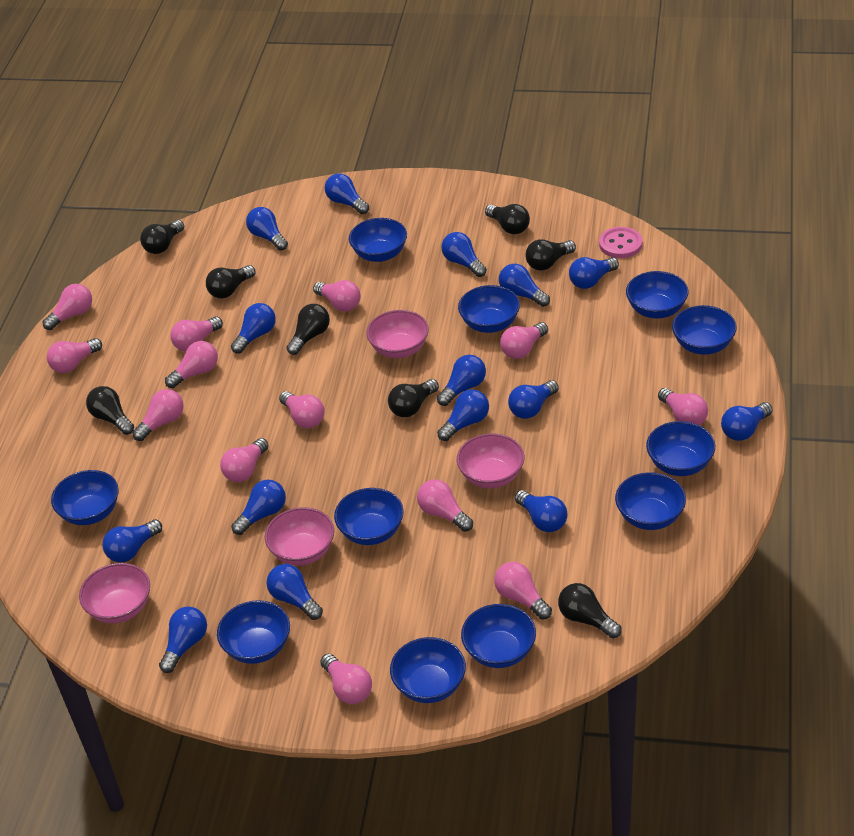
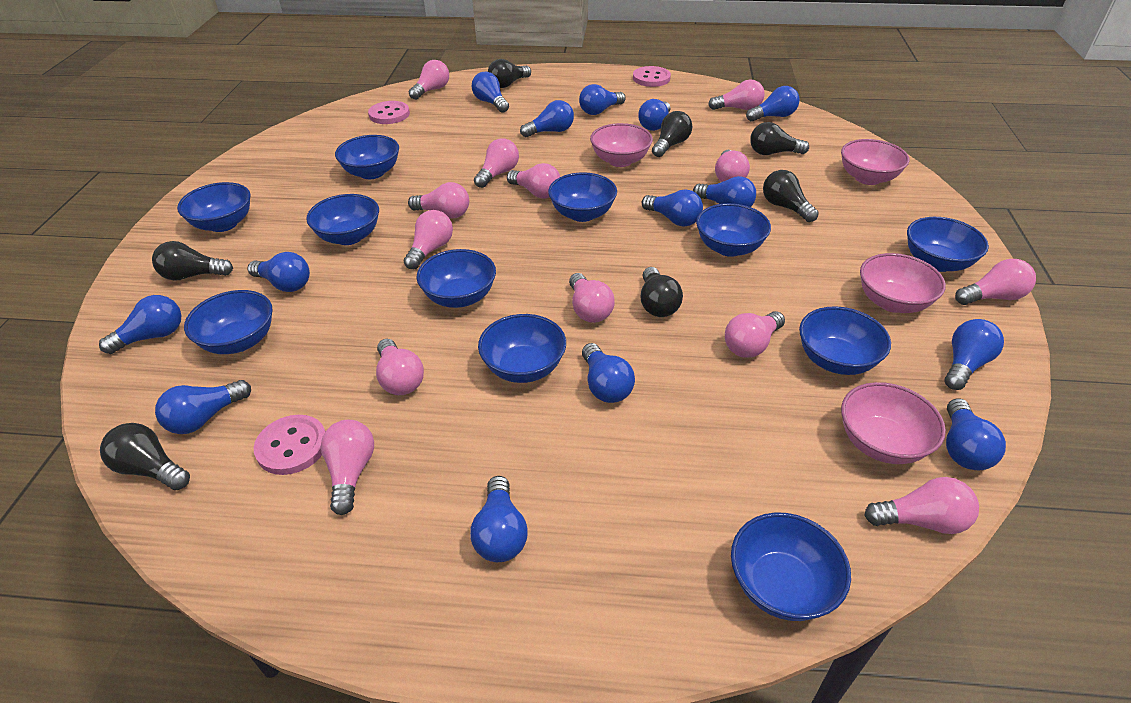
black light bulb: 8 -> 7
blue light bulb: 15 -> 14
pink button: 1 -> 3

